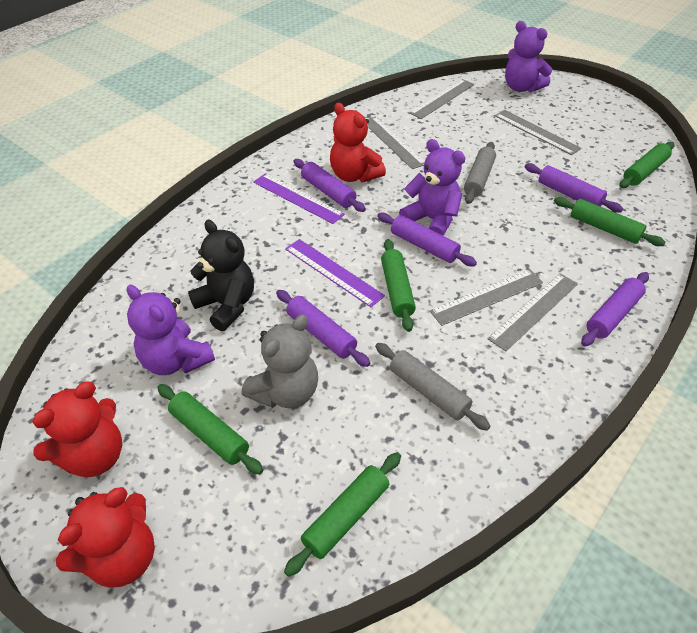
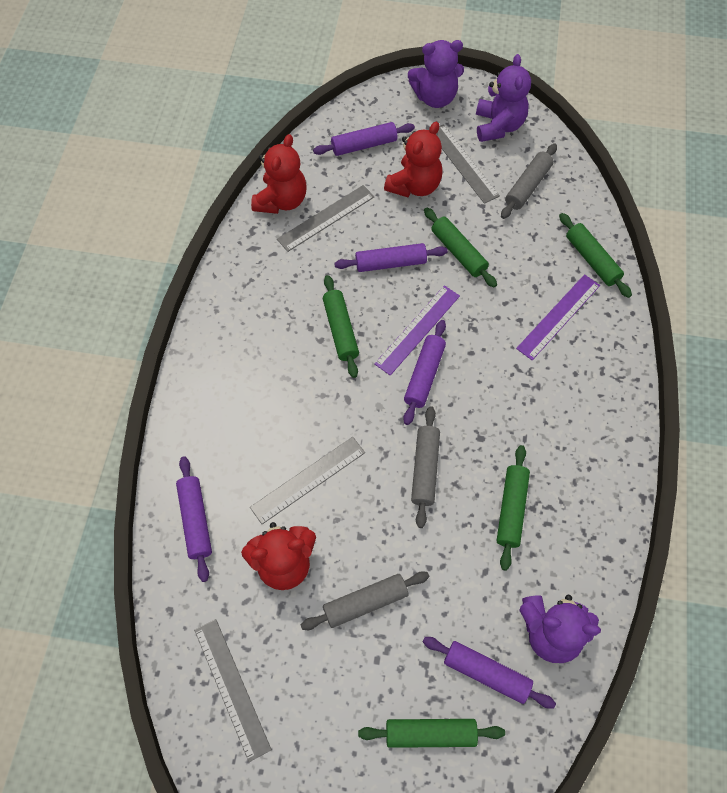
black teddy bear: 1 -> 0
grey rolling pin: 2 -> 3
grey ruler: 5 -> 4
grey teddy bear: 1 -> 0

